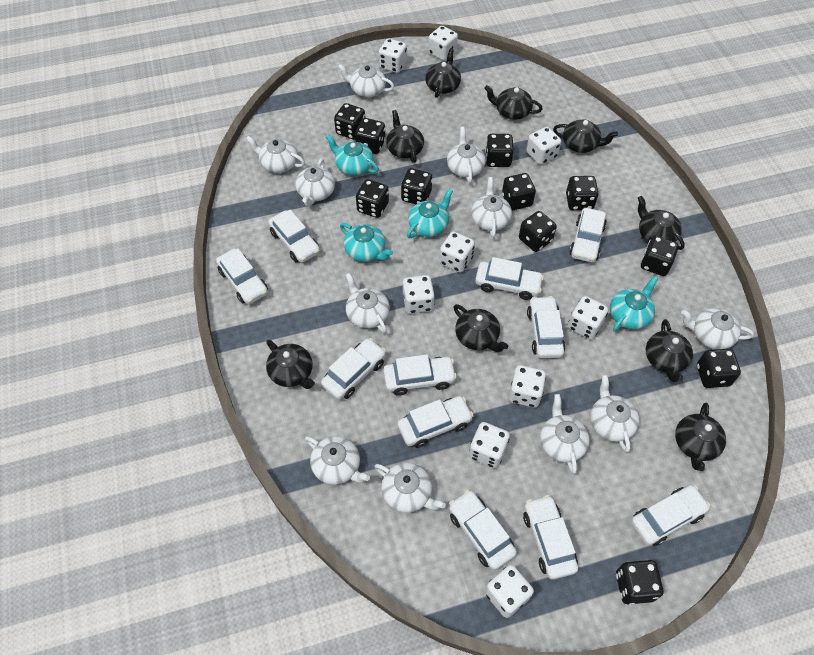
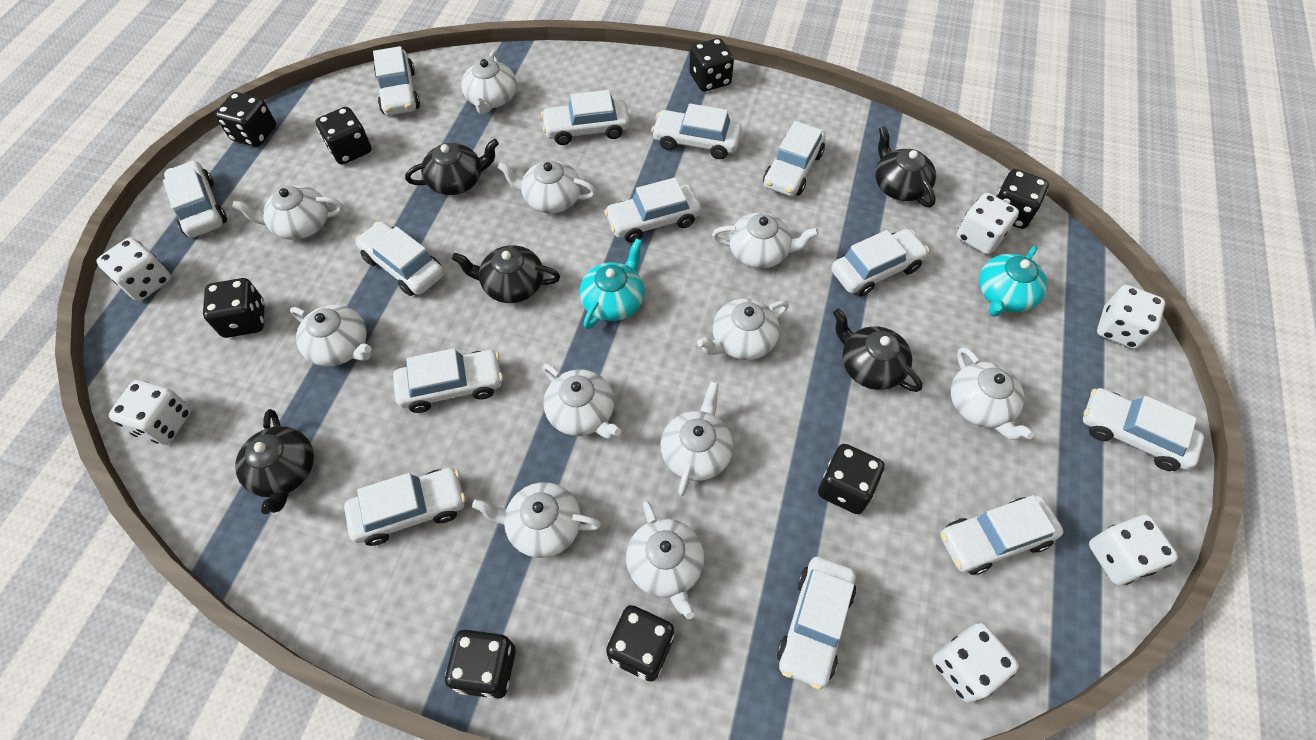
black dice: 11 -> 8
black teapot: 9 -> 5
turquoise teapot: 4 -> 2
white car: 11 -> 13
white dice: 9 -> 6

